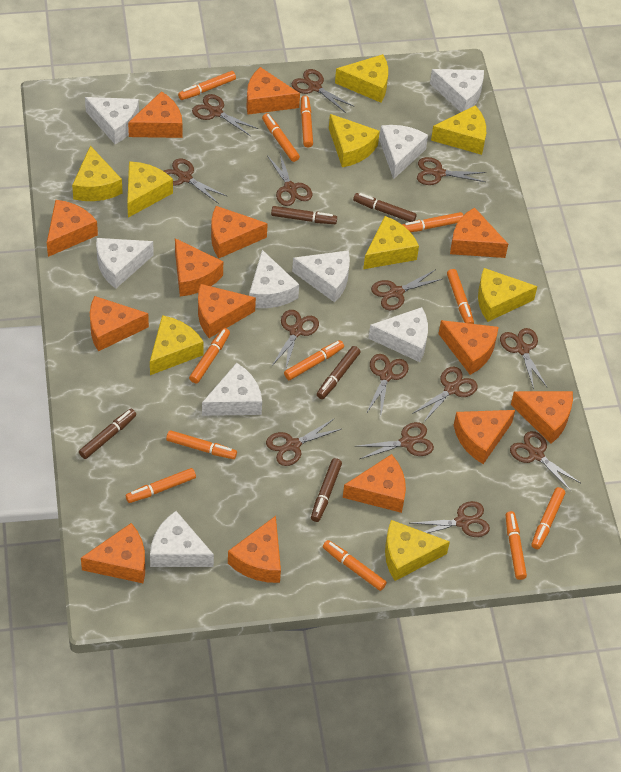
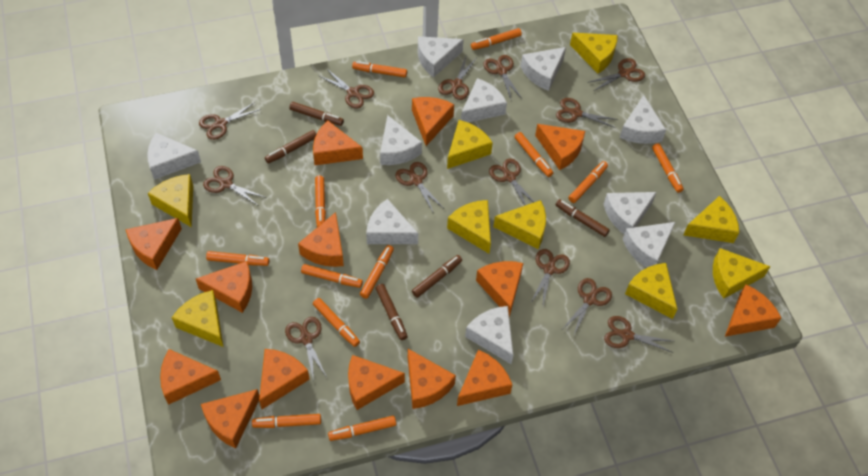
brown scissors: 14 -> 13
white cheese: 9 -> 10

